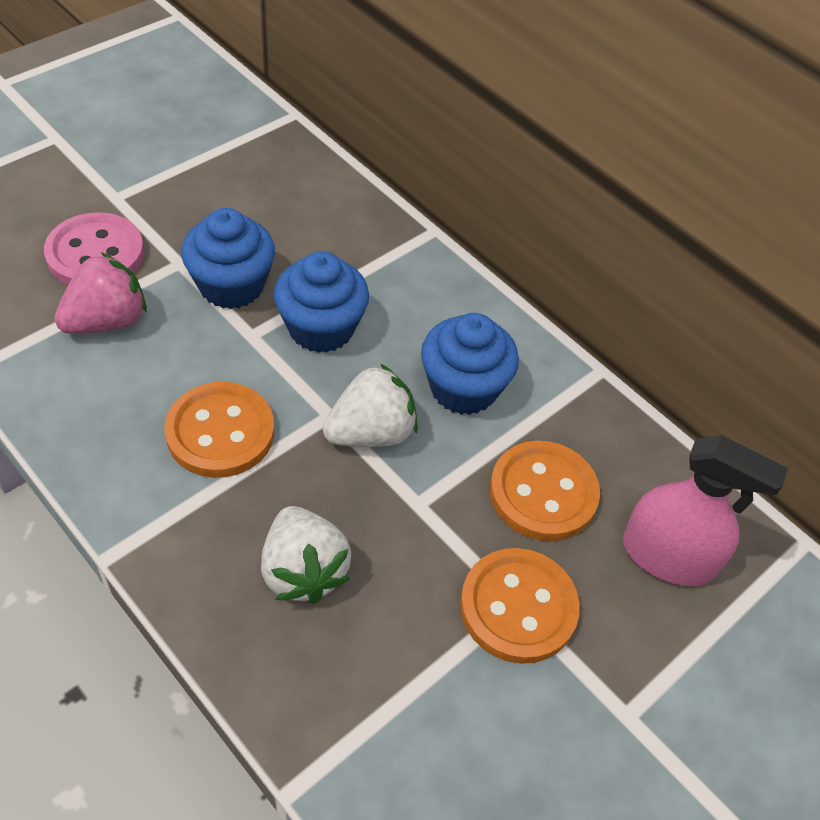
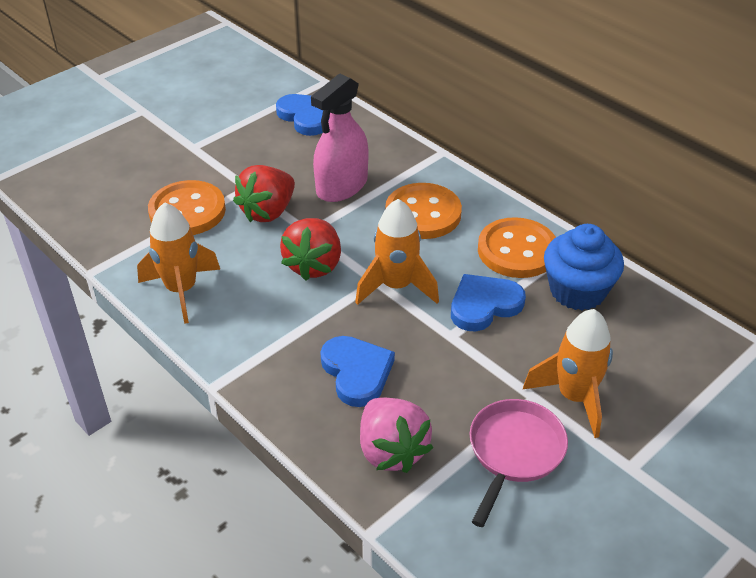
blue cupcake: 3 -> 1
blue heart: 0 -> 3
orange rocket: 0 -> 3
pink button: 1 -> 0
pink pan: 0 -> 1
red strawberry: 0 -> 2
white strawberry: 2 -> 0

